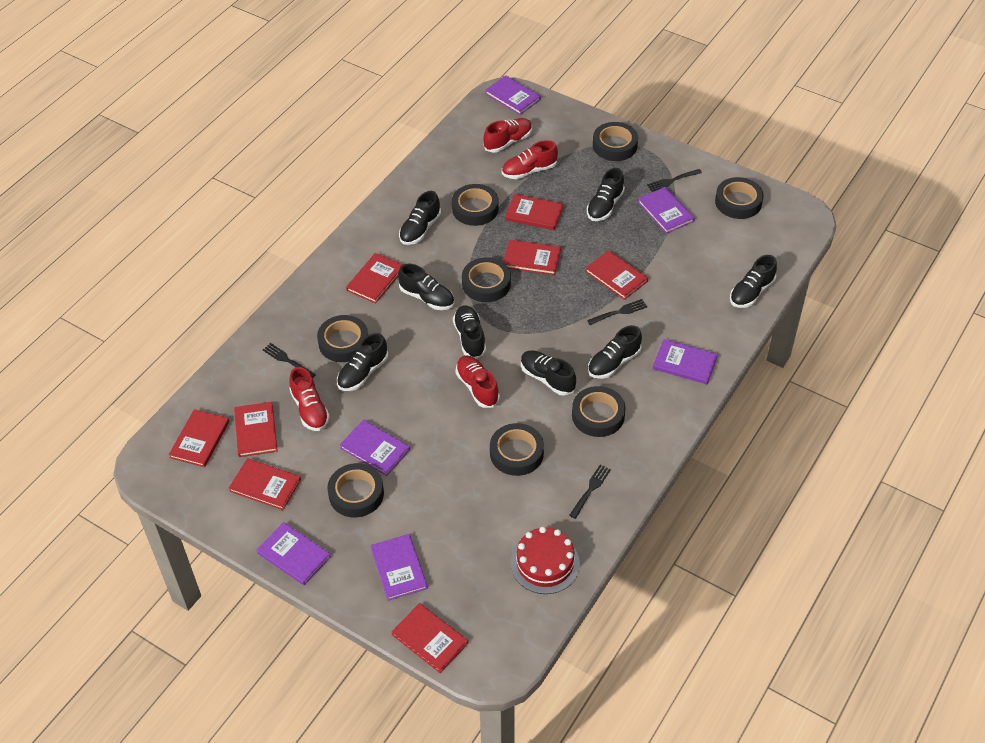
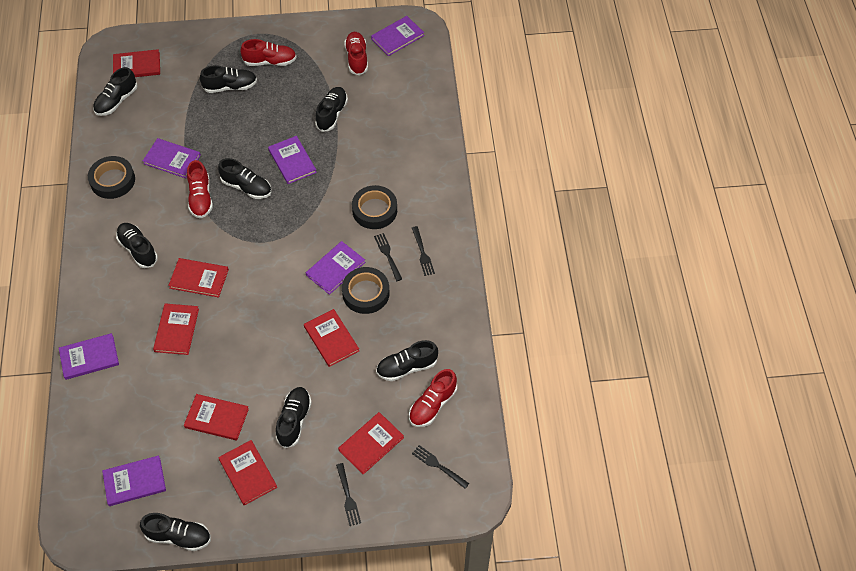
black tape: 8 -> 3
red book: 8 -> 7
red cake: 1 -> 0

